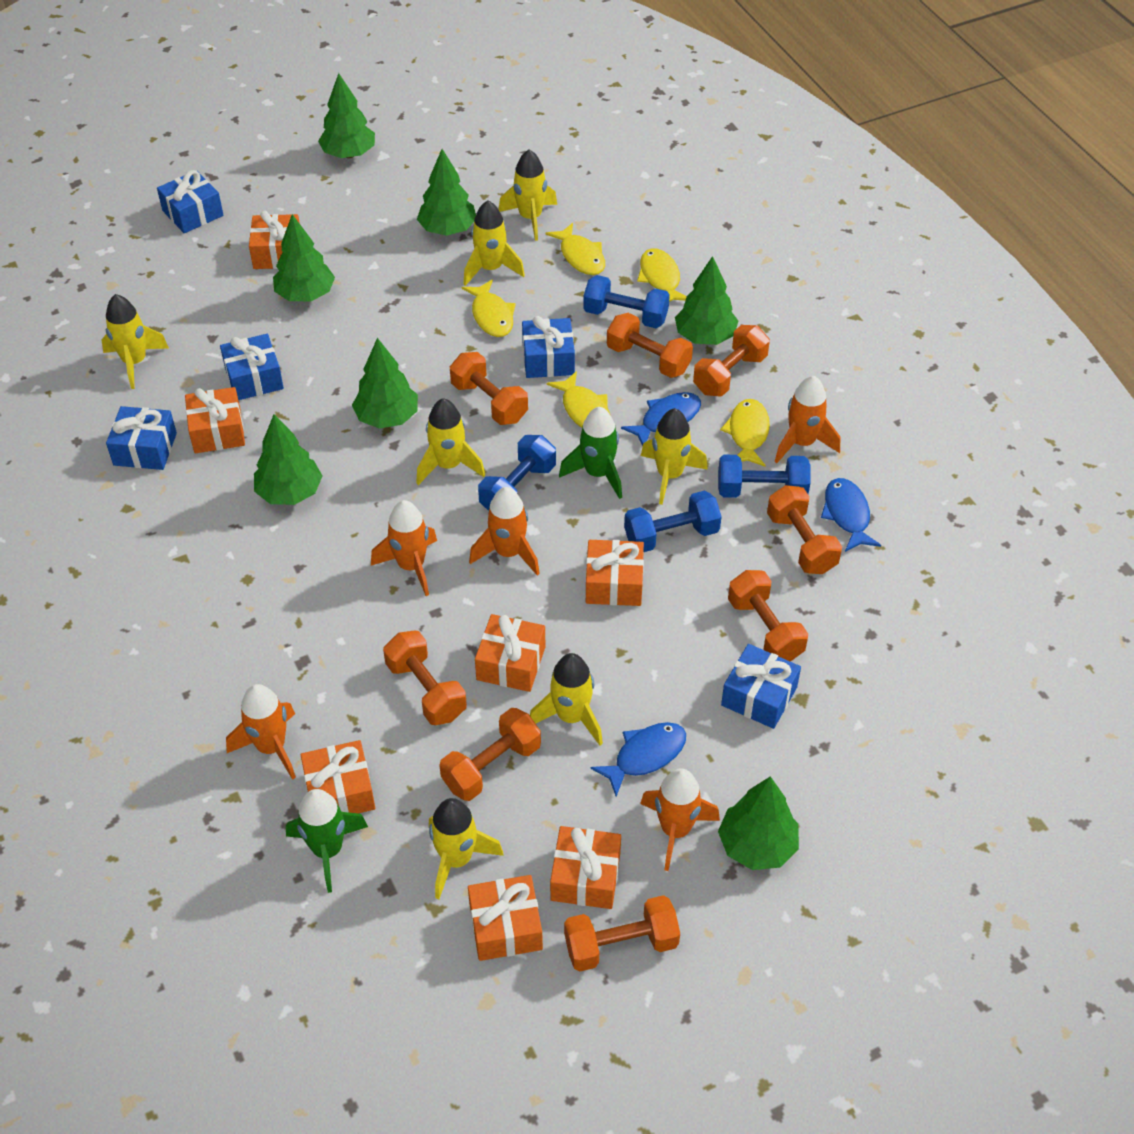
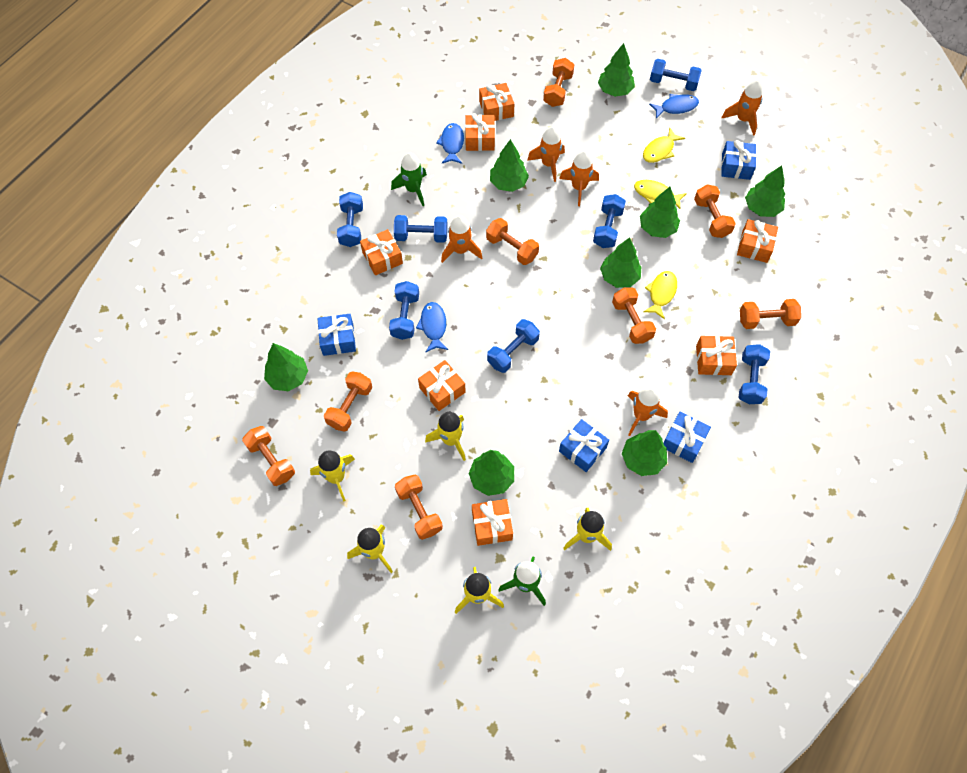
blue dumbbell: 4 -> 7
blue gift: 5 -> 4
green tree: 7 -> 8
yellow fish: 5 -> 3
yellow rocket: 7 -> 5

